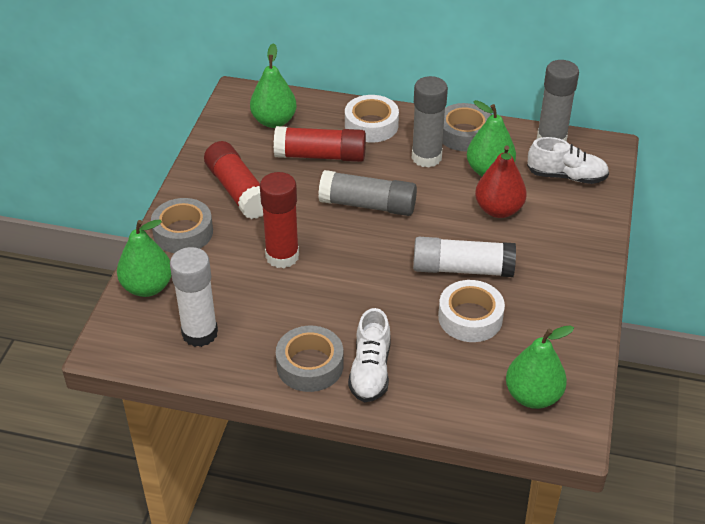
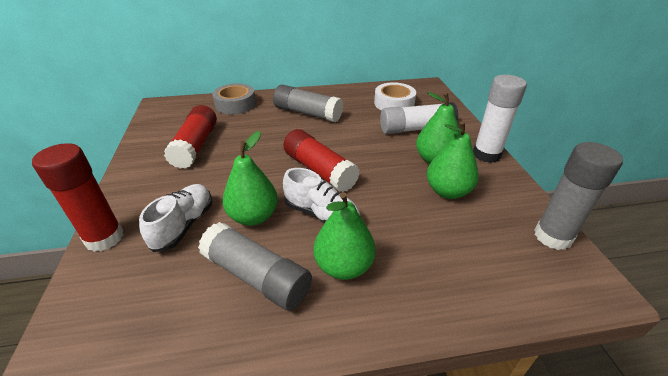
grey tape: 3 -> 1
red pear: 1 -> 0
white tape: 2 -> 1

